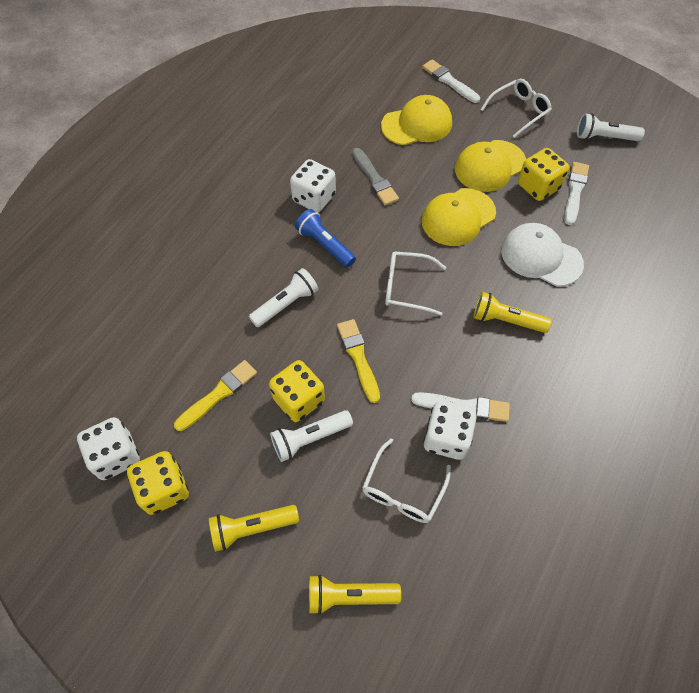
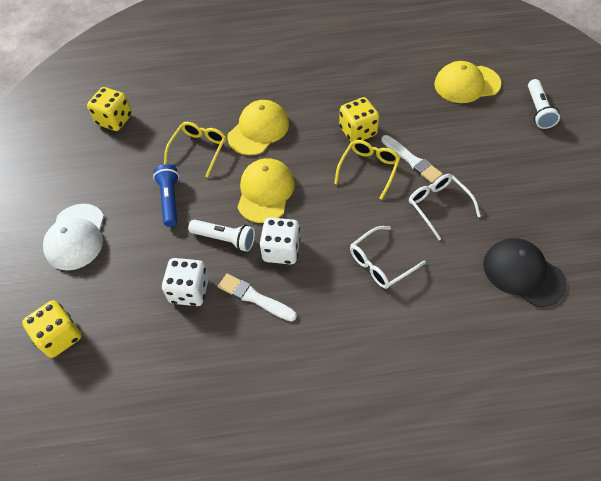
black cap: 0 -> 1
grey brush: 1 -> 0
white brush: 3 -> 2
white dice: 3 -> 2
white flashlight: 3 -> 2
white glasses: 3 -> 2
yellow brush: 2 -> 0
yellow flashlight: 3 -> 0
yellow glasses: 0 -> 2

